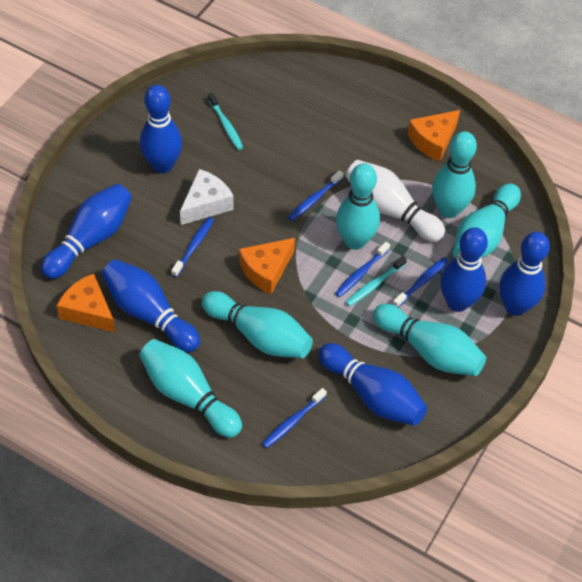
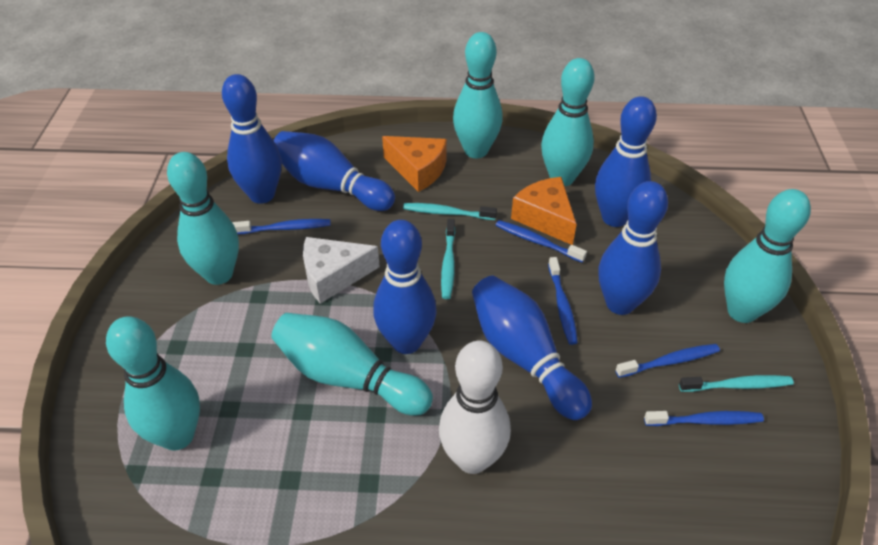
orange cheese: 3 -> 2
turquoise toothbrush: 2 -> 3

